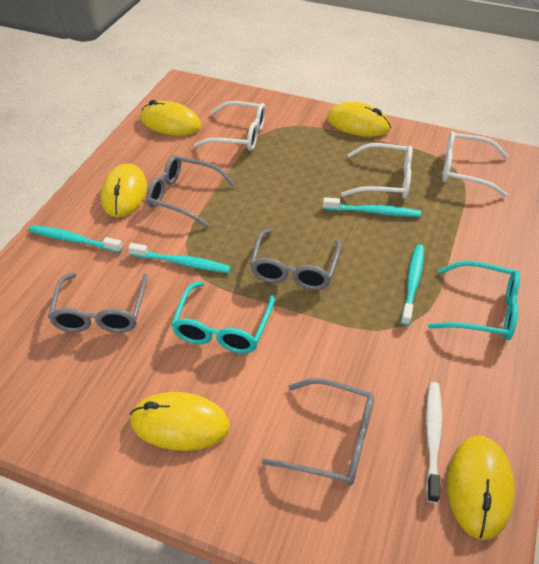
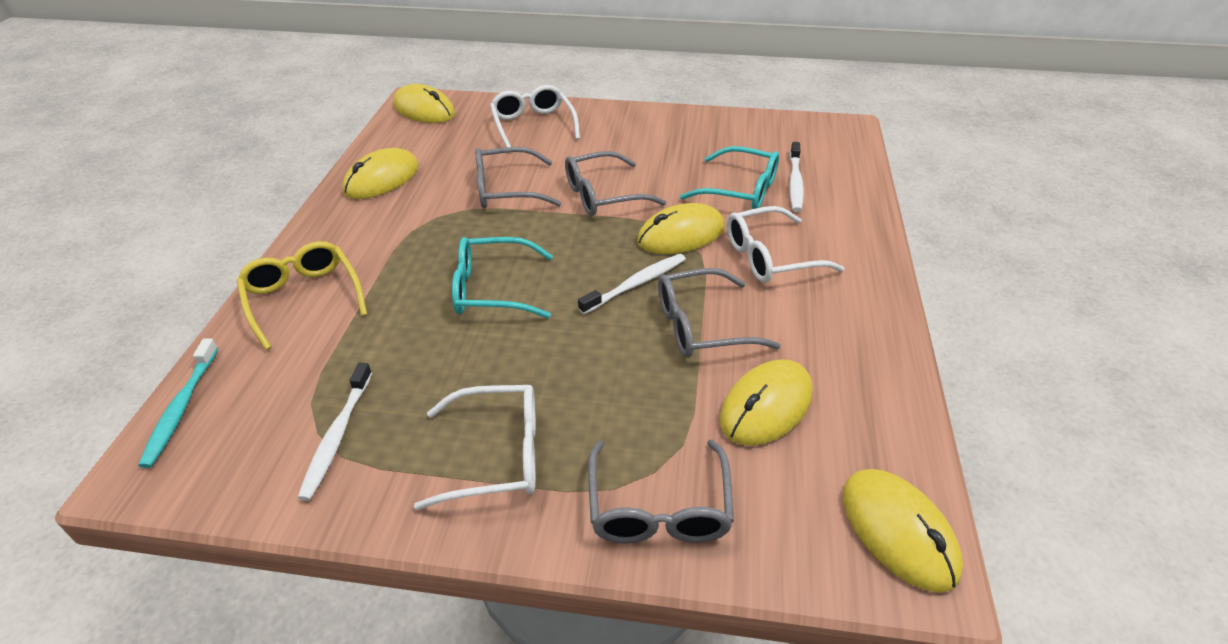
turquoise toothbrush: 4 -> 1
white toothbrush: 1 -> 3
yellow glasses: 0 -> 1

